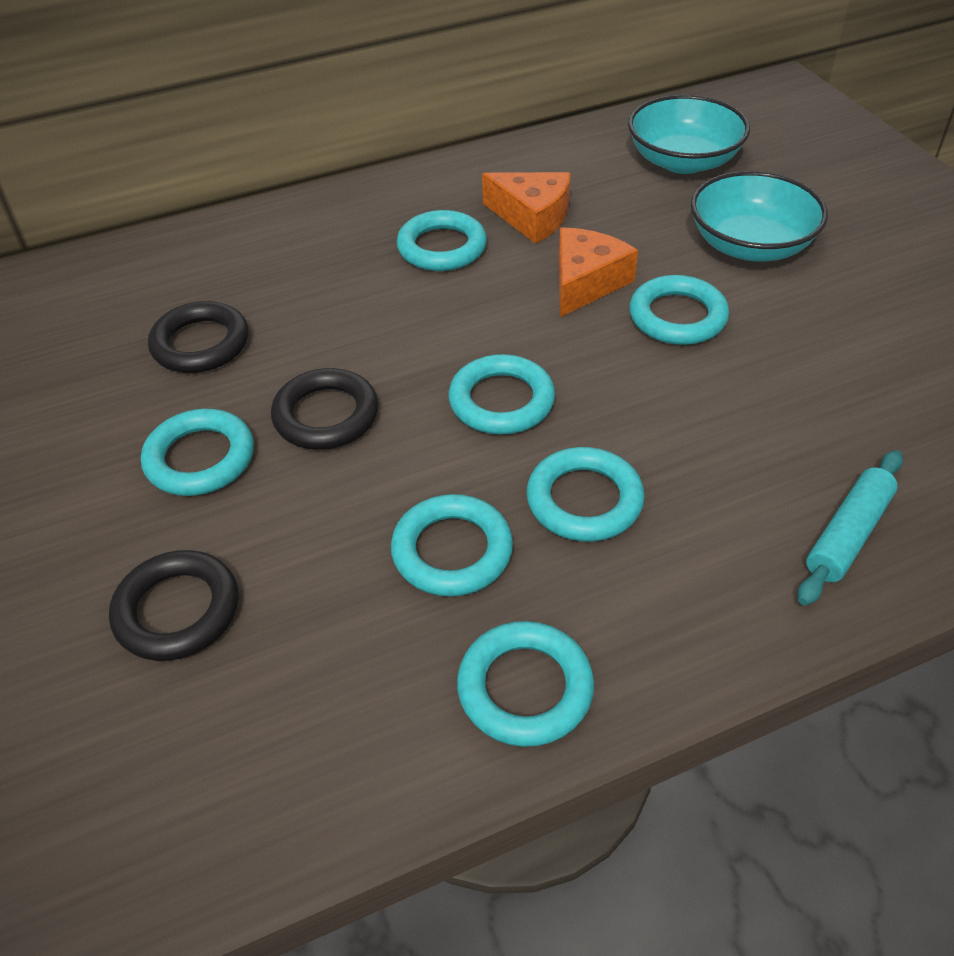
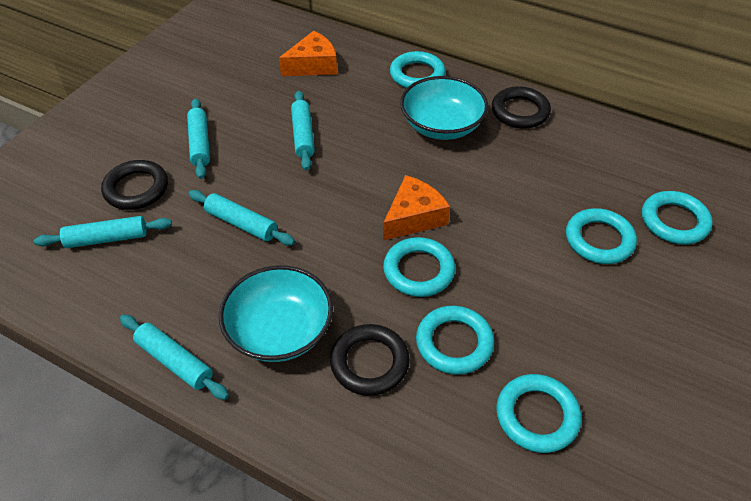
turquoise ring: 7 -> 6
turquoise rolling pin: 1 -> 5

